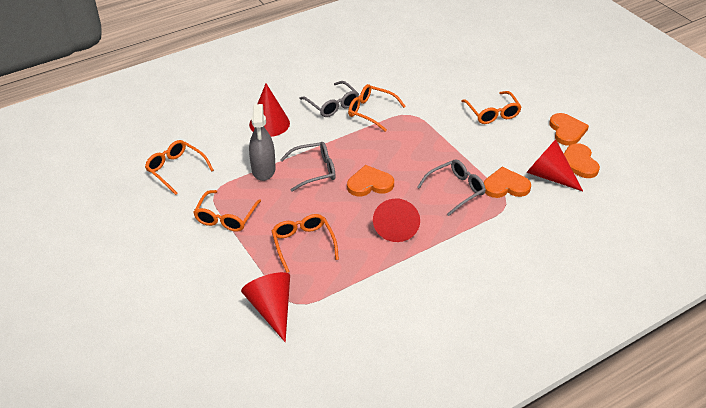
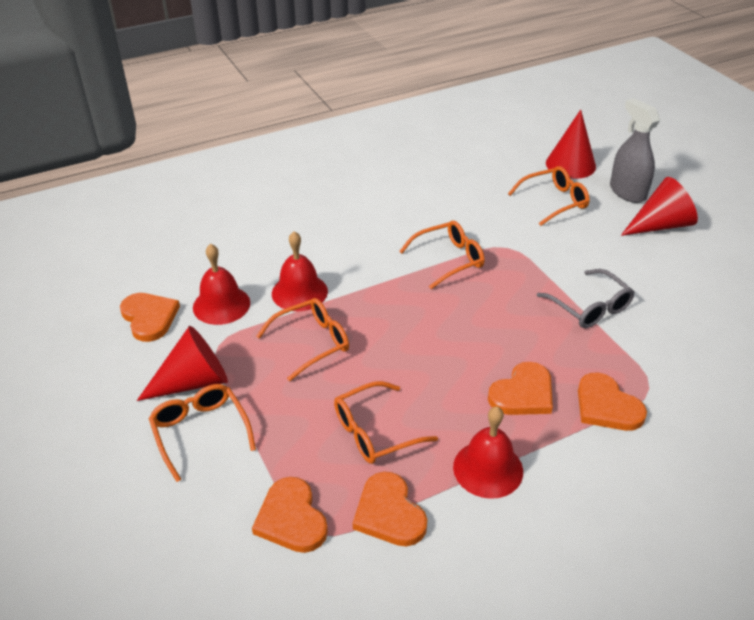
grey glasses: 3 -> 1
orange heart: 4 -> 5
red bell: 0 -> 3
red cone: 4 -> 3

